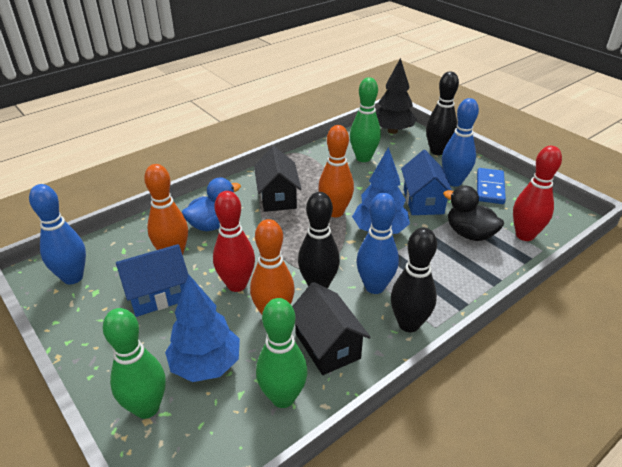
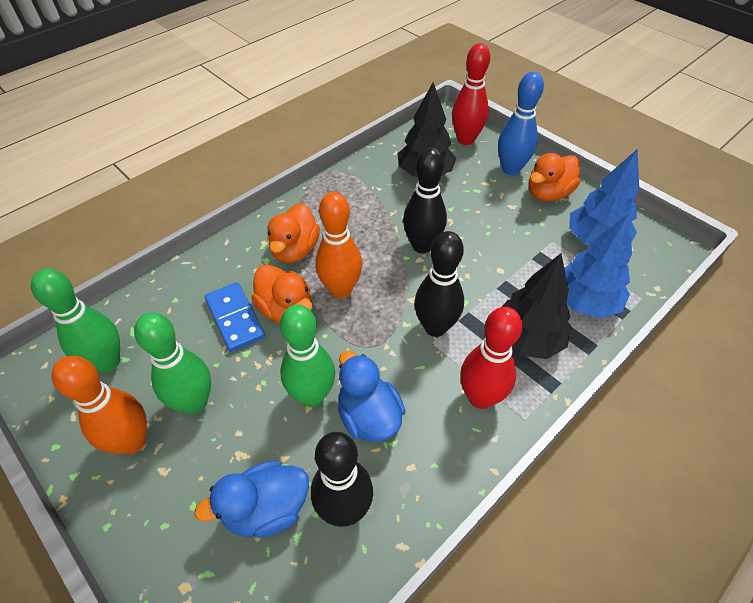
black duck: 1 -> 0
black house: 2 -> 0
black tree: 1 -> 2
blue bowling pin: 3 -> 1
blue duck: 1 -> 2
blue house: 2 -> 0
orange bowling pin: 3 -> 2
orange duck: 0 -> 3

